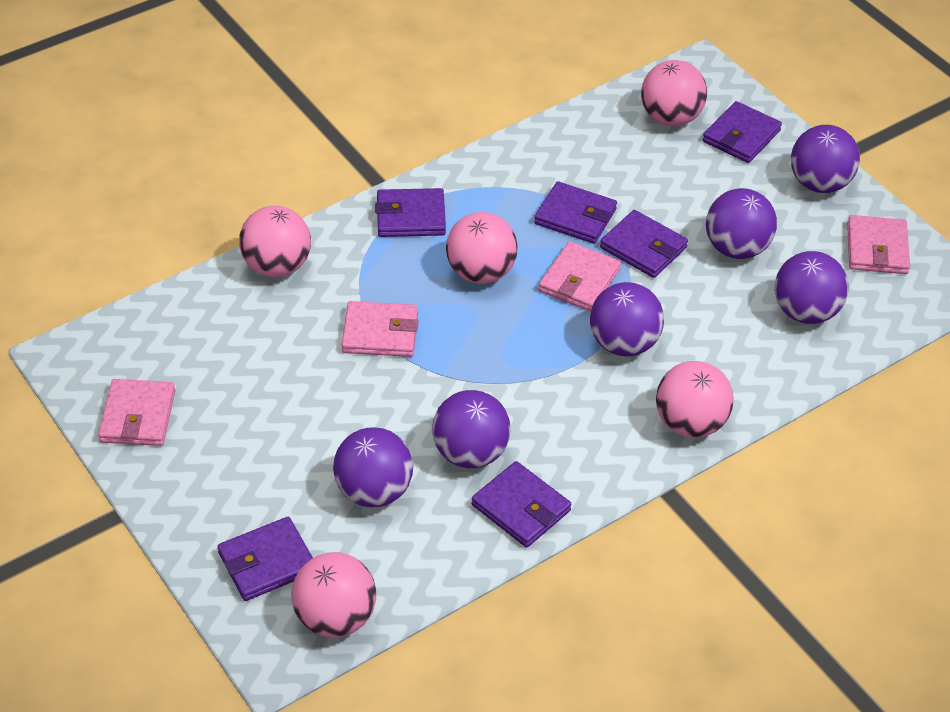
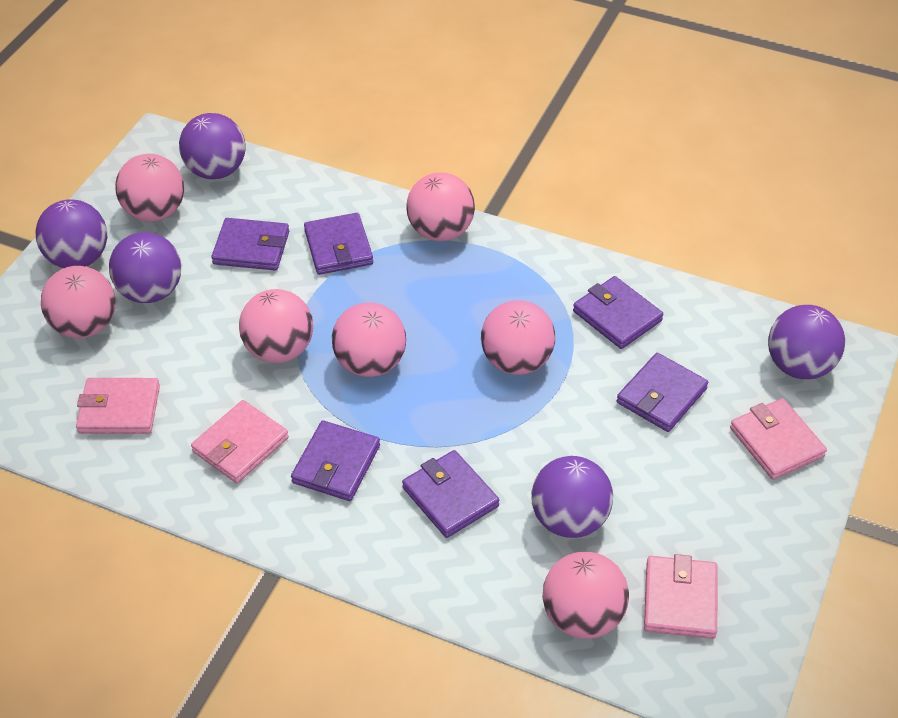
pink ball: 5 -> 7
purple ball: 6 -> 5

